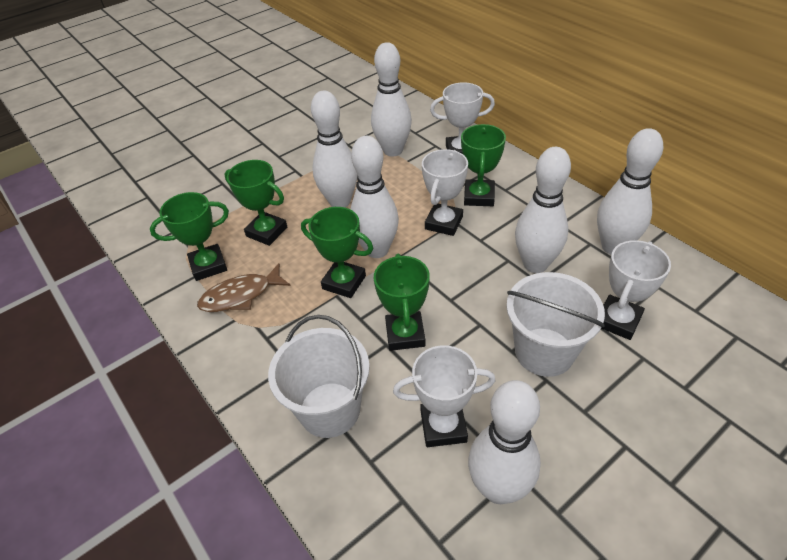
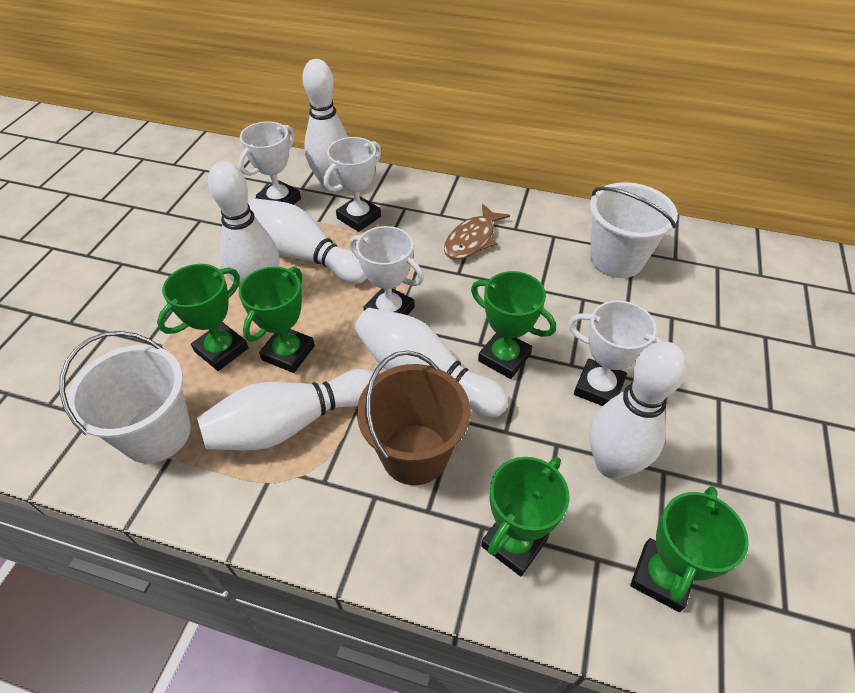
brown bucket: 0 -> 1

